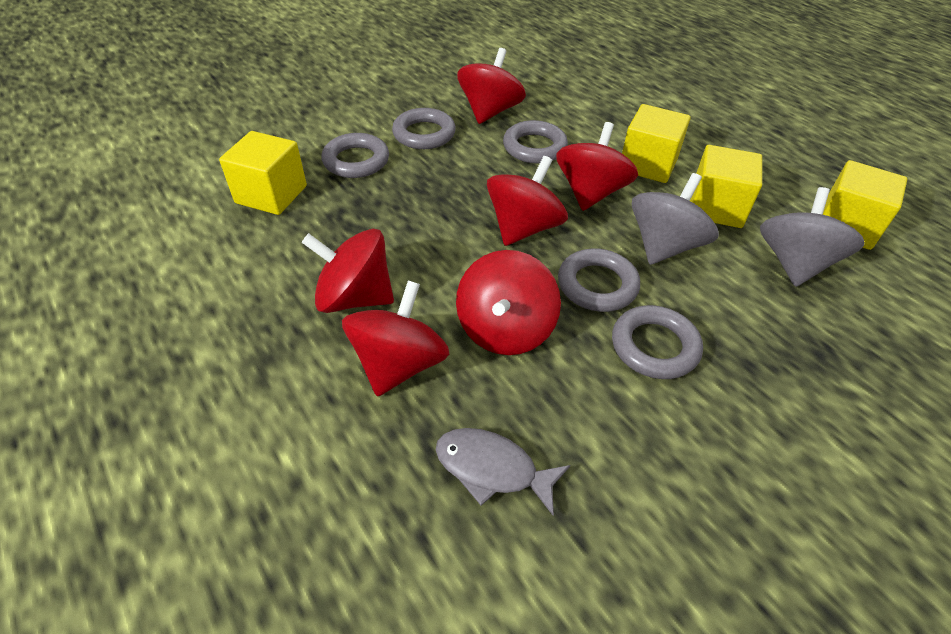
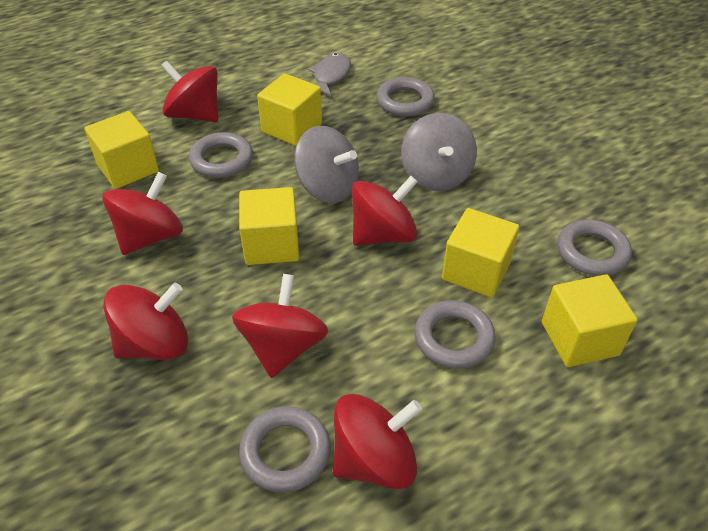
yellow cube: 4 -> 5

